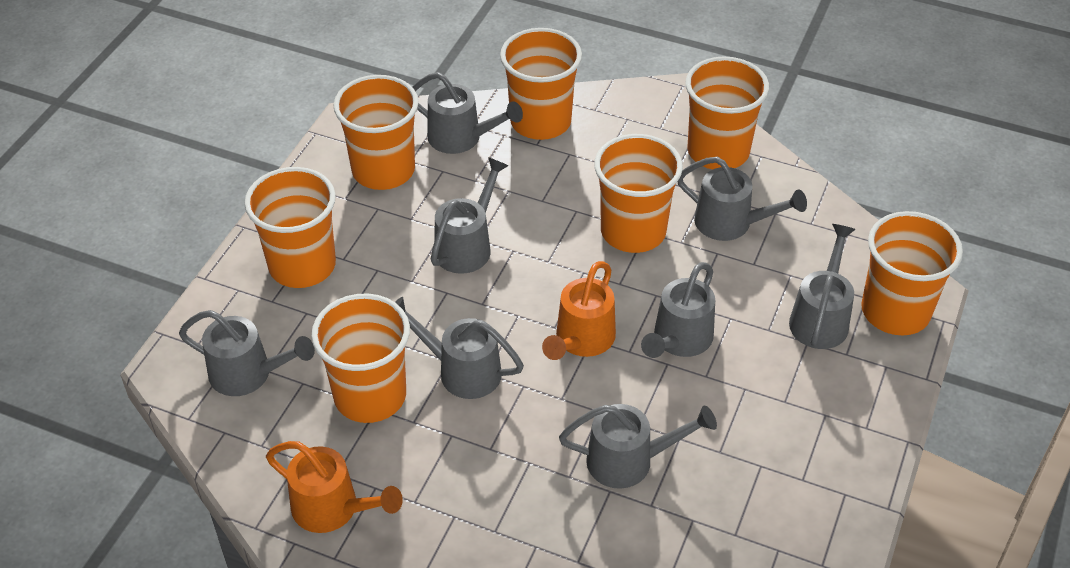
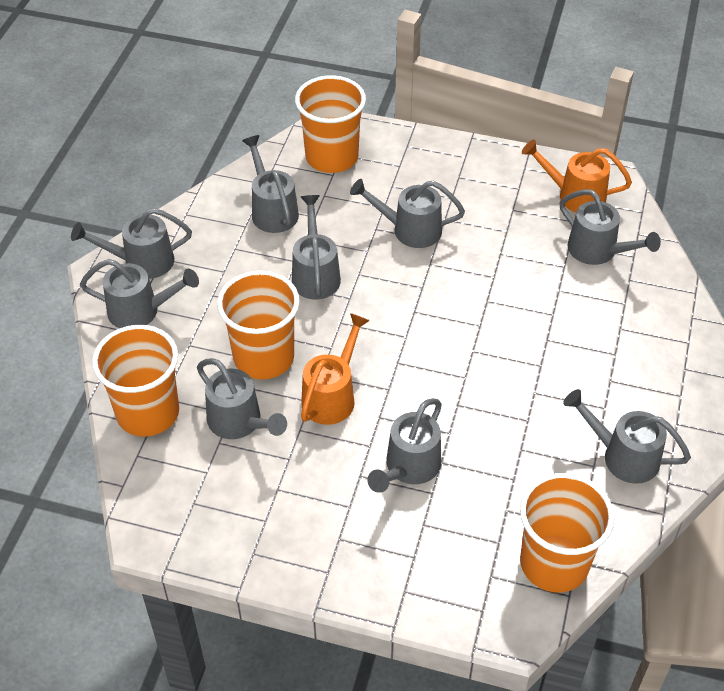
grey watering can: 8 -> 9
orange cup: 7 -> 4

